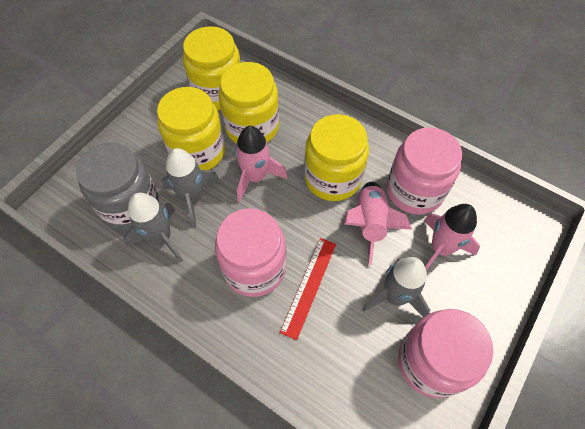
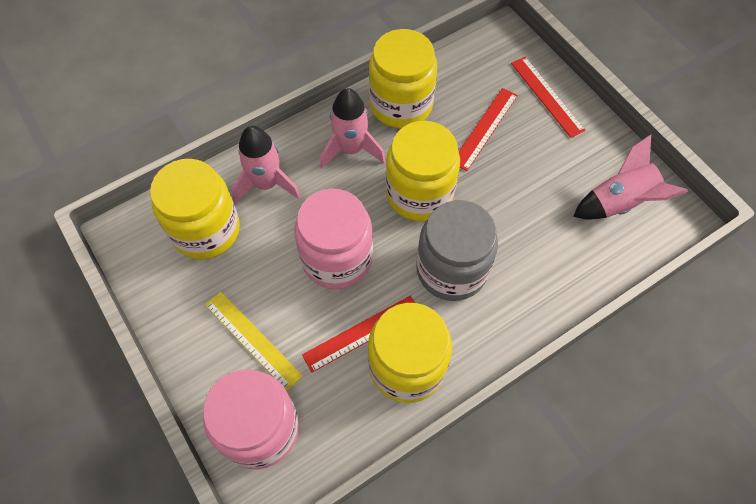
grey rocket: 3 -> 0
pink jar: 3 -> 2
red ruler: 1 -> 3
yellow ruler: 0 -> 1

